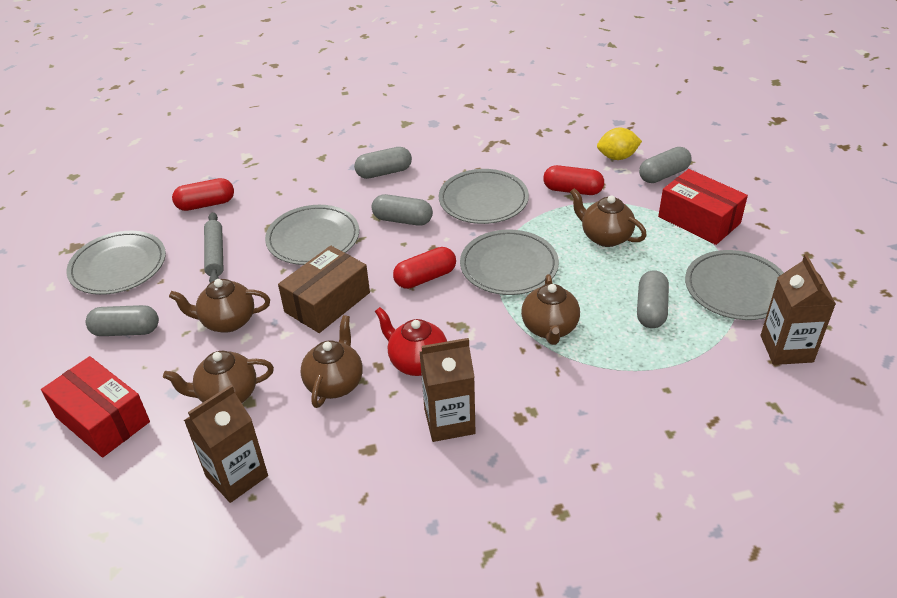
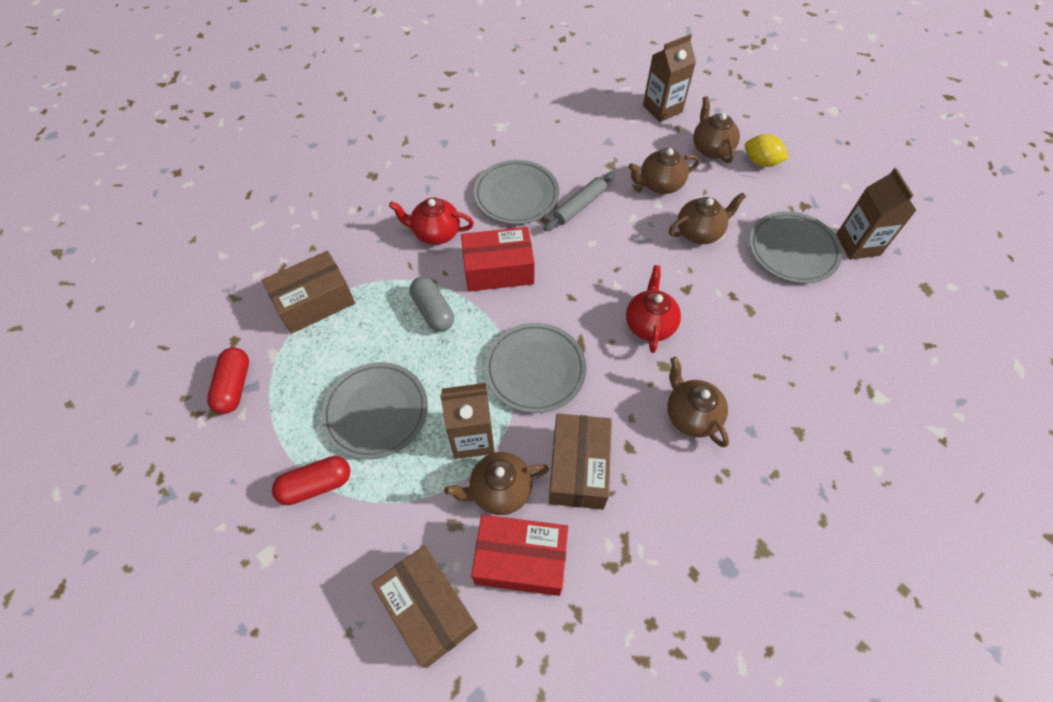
brown box: 1 -> 3
grey capsule: 5 -> 1
grey plate: 5 -> 4
red capsule: 3 -> 2
red teapot: 1 -> 2

